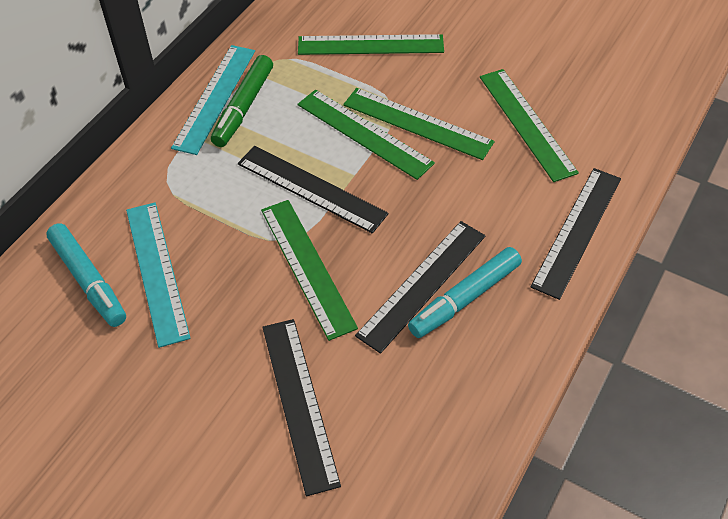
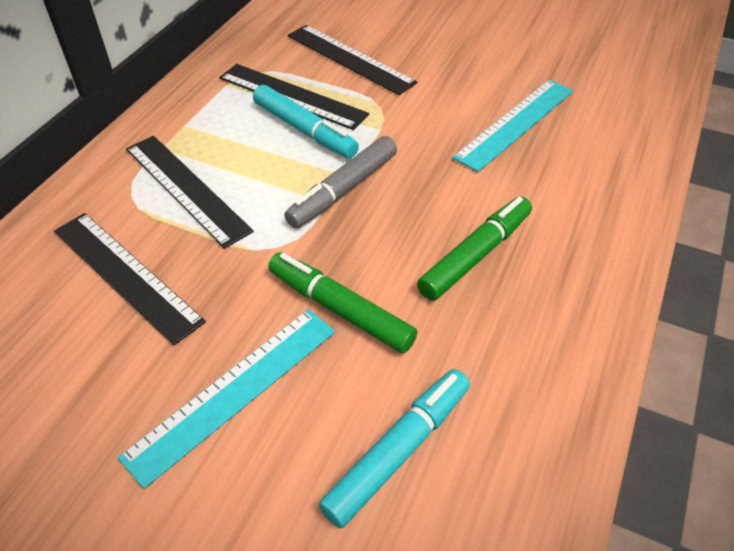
green marker: 1 -> 2
green ruler: 5 -> 0
grey marker: 0 -> 1

